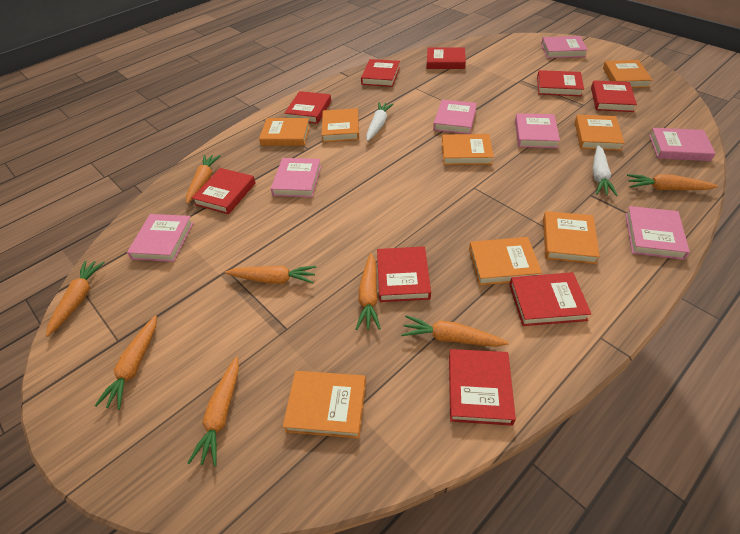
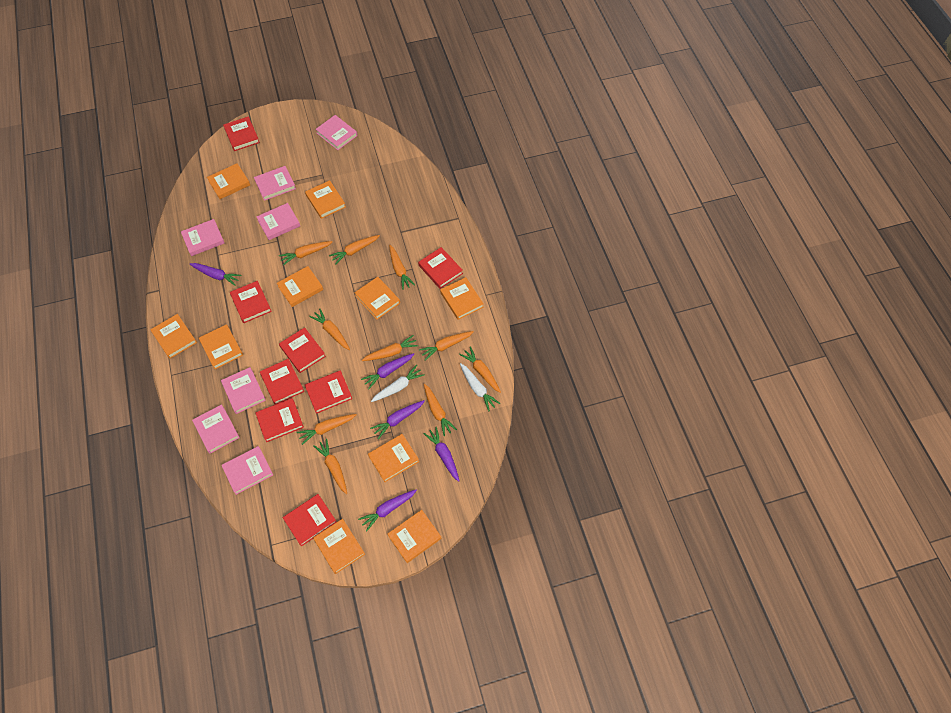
orange book: 8 -> 10
orange carrot: 8 -> 10
purple carrot: 0 -> 5
red book: 9 -> 8

